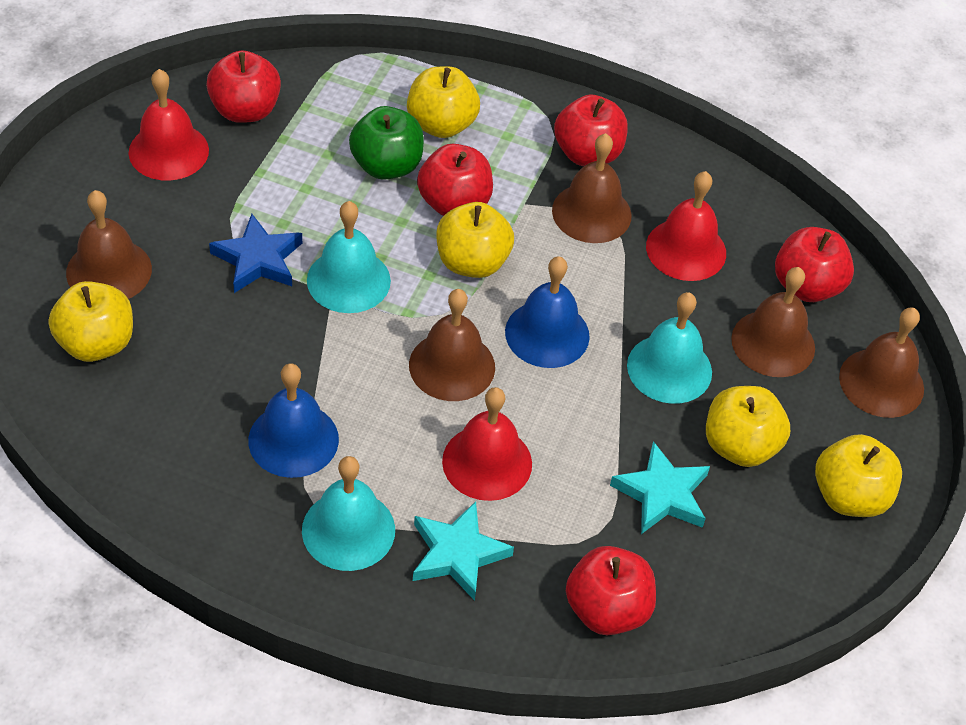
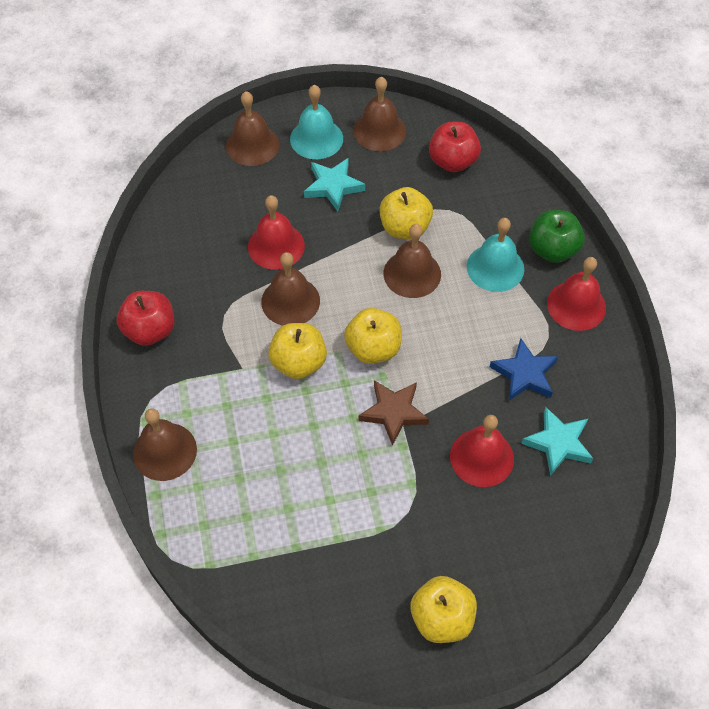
blue bell: 2 -> 0
brown star: 0 -> 1
red apple: 5 -> 2
turquoise bell: 3 -> 2
yellow apple: 5 -> 4

